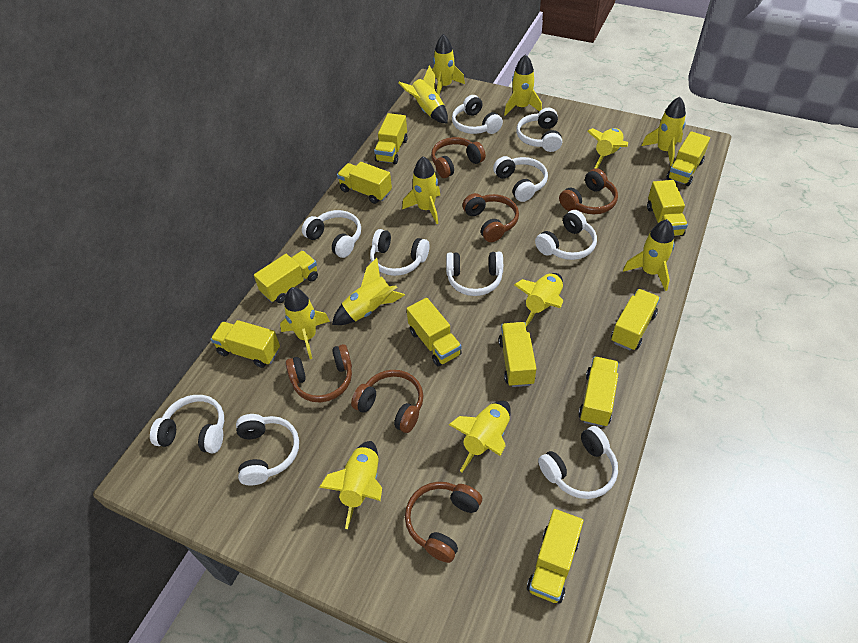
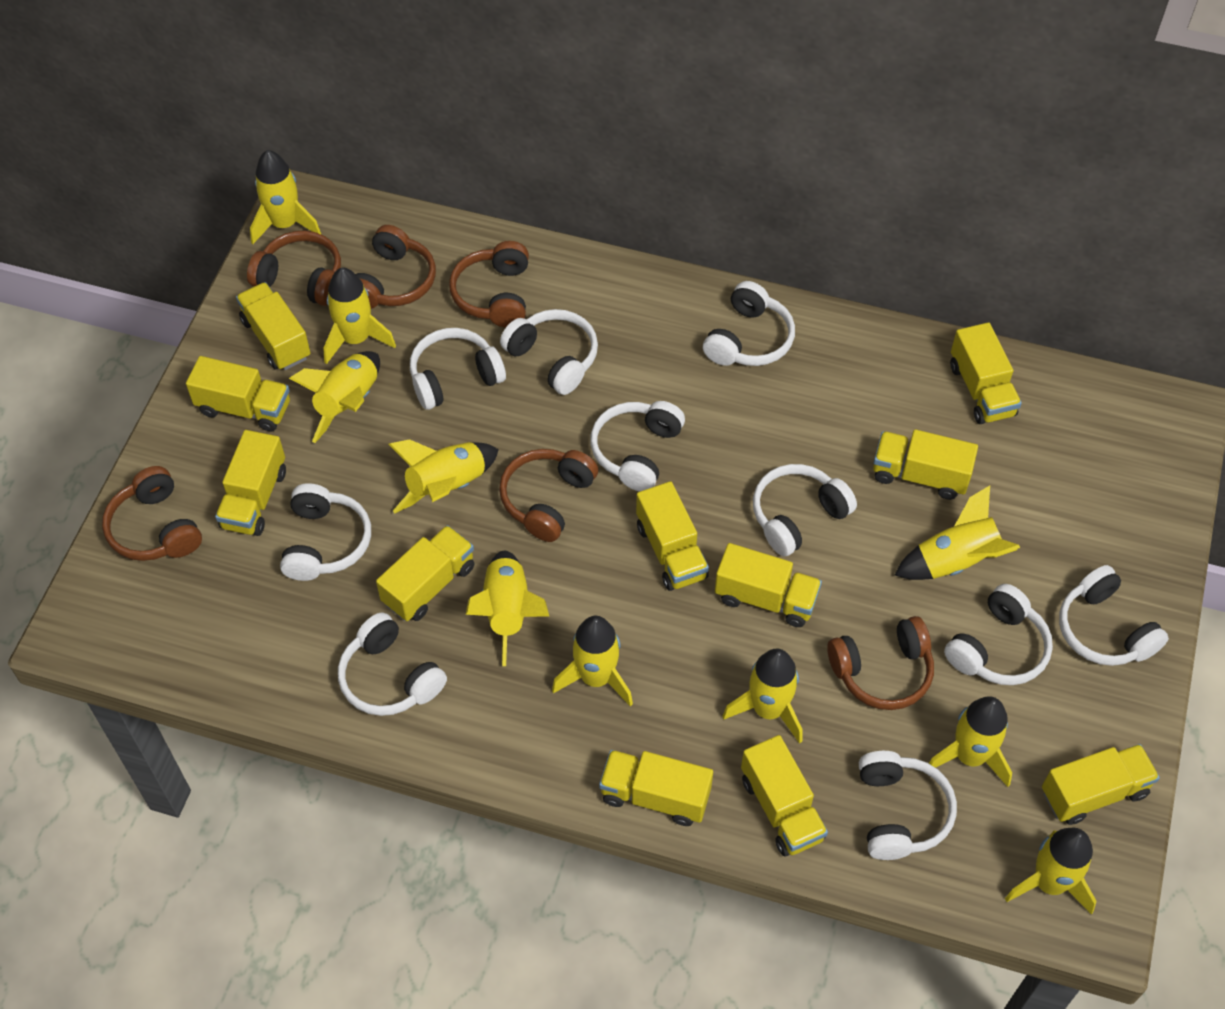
yellow rocket: 12 -> 10

